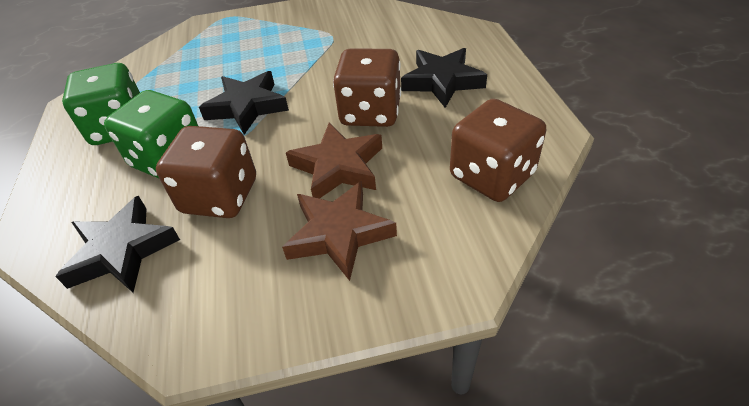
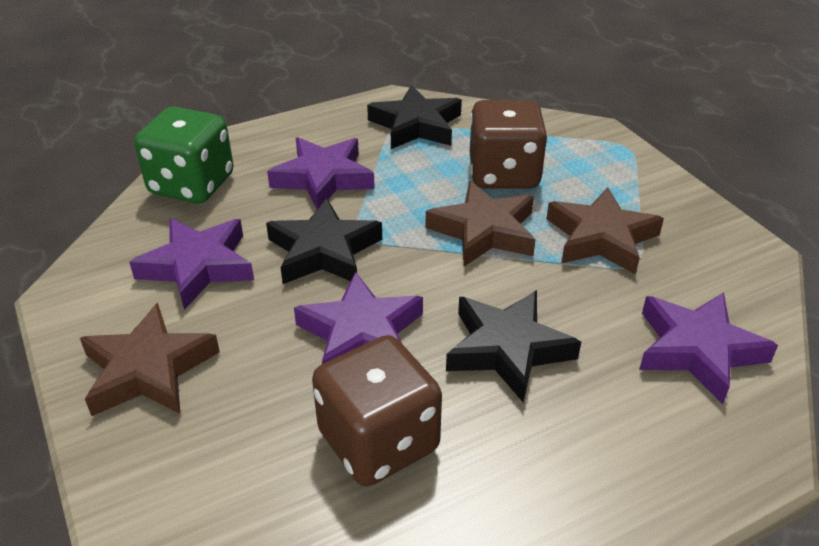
brown dice: 3 -> 2
brown star: 2 -> 3
green dice: 2 -> 1
purple star: 0 -> 4

